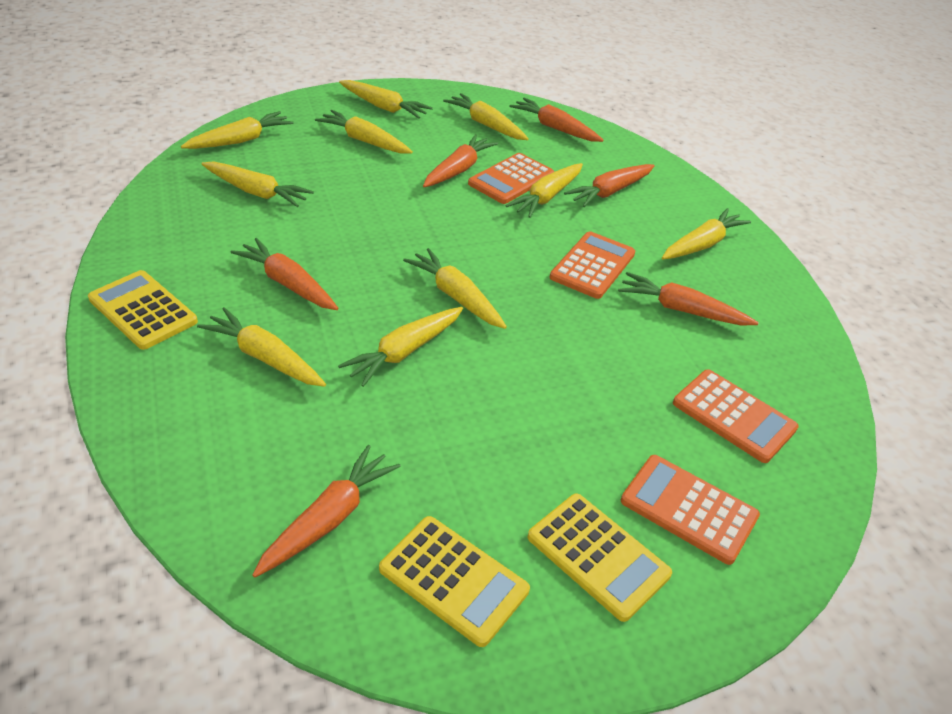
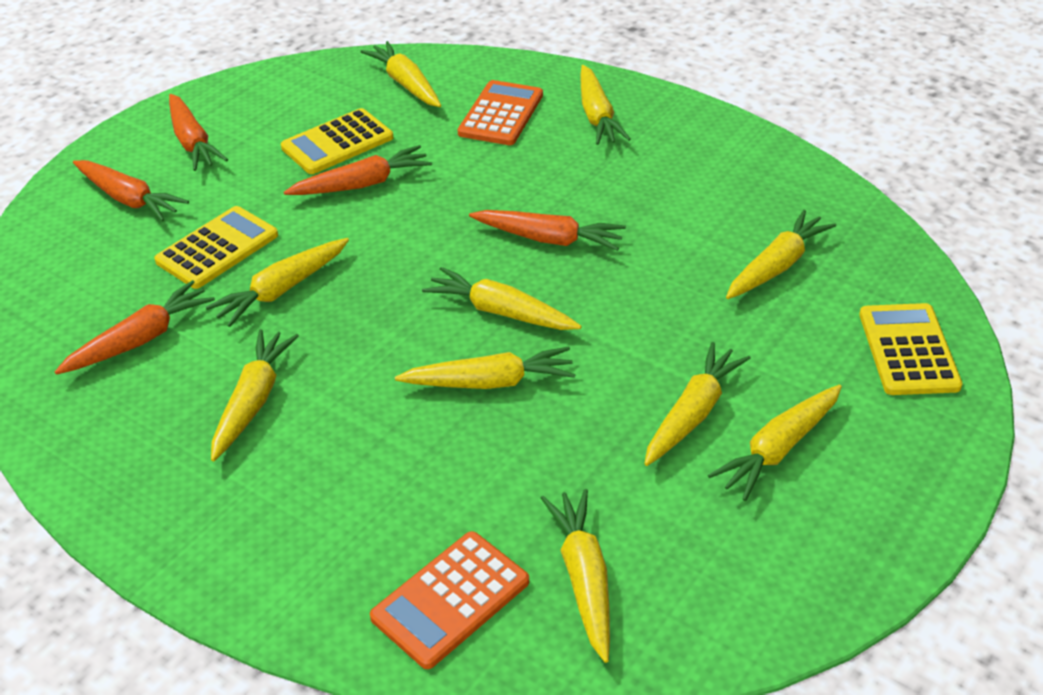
orange calculator: 4 -> 2
orange carrot: 6 -> 5

